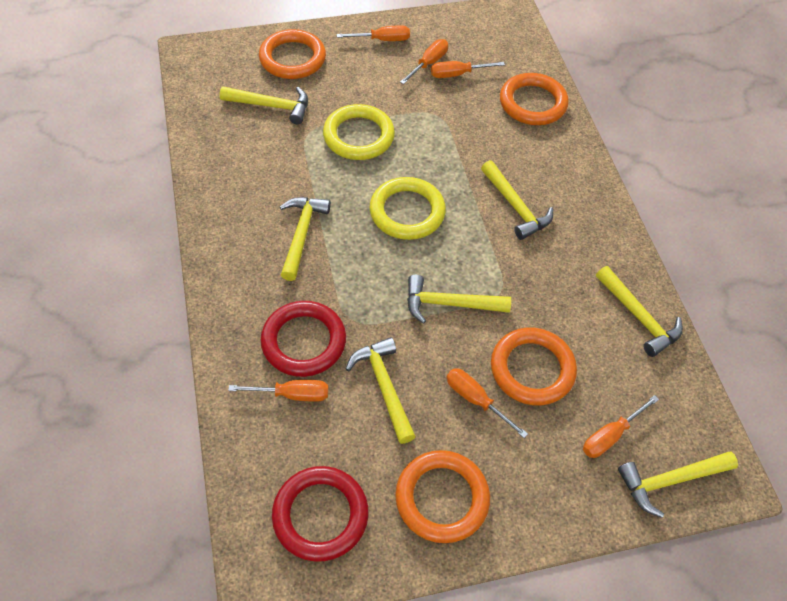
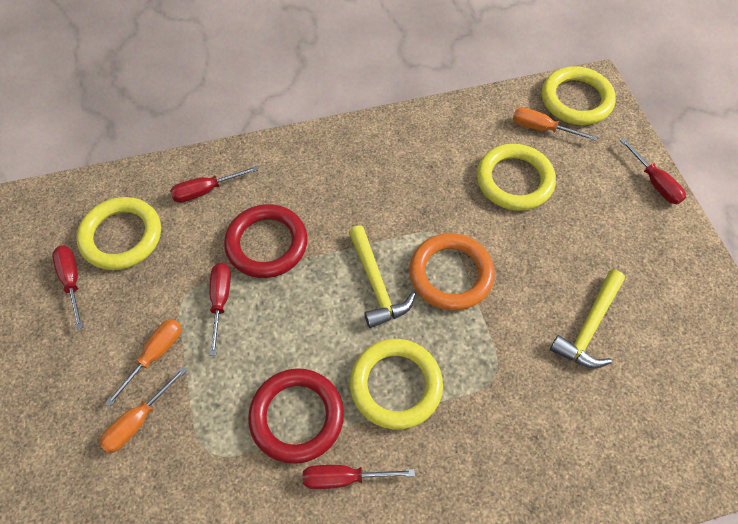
orange ring: 4 -> 1
orange screwdriver: 6 -> 3
red screwdriver: 0 -> 5
yellow hammer: 7 -> 2
yellow ring: 2 -> 4

